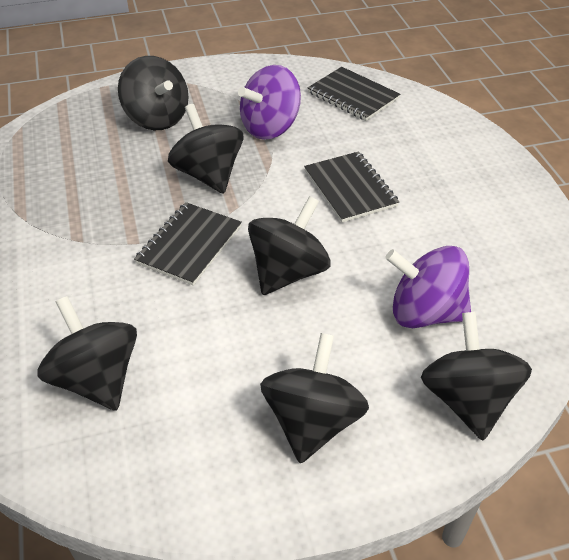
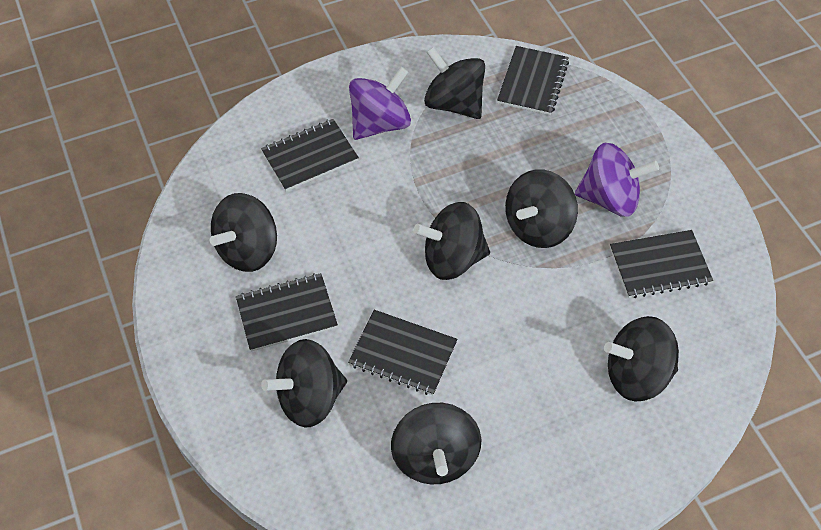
black notebook: 3 -> 5
black spinning top: 6 -> 7

